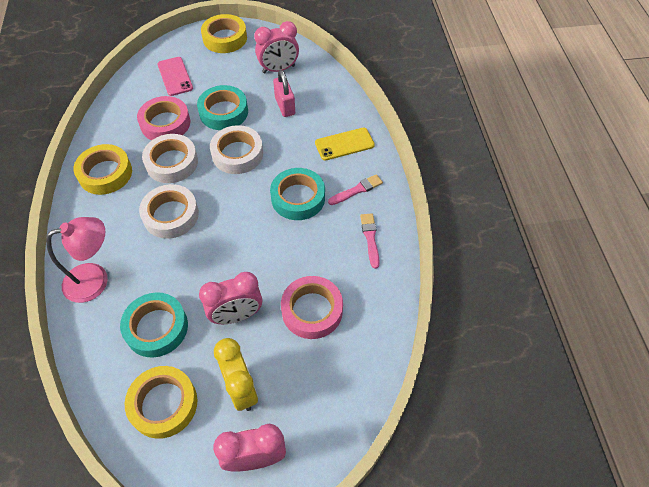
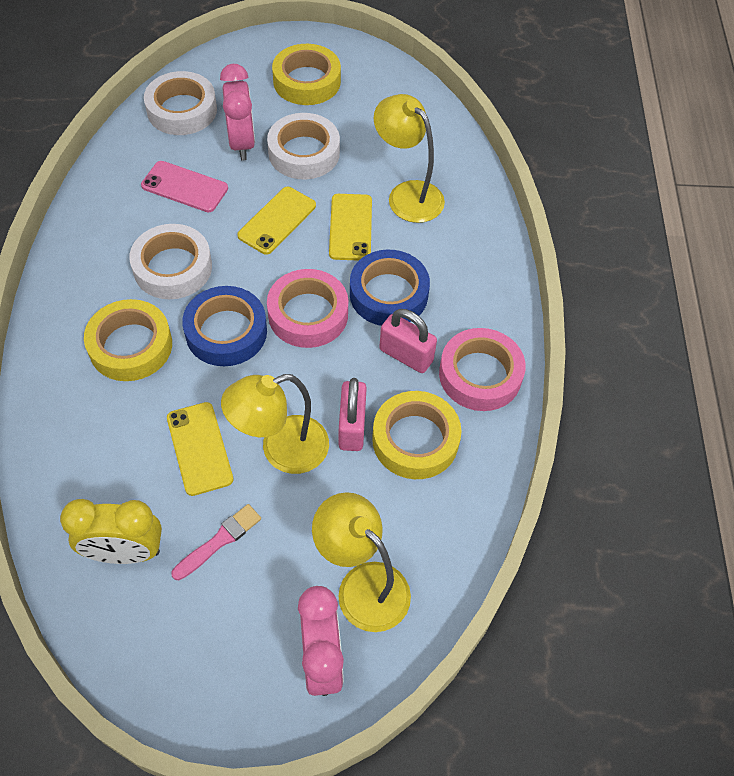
blue tape: 0 -> 2
pink brush: 2 -> 1
pink clock: 3 -> 2
pink lamp: 1 -> 0
pink padlock: 1 -> 2
turquoise tape: 3 -> 0
yellow lamp: 0 -> 3
yellow phone: 1 -> 3

